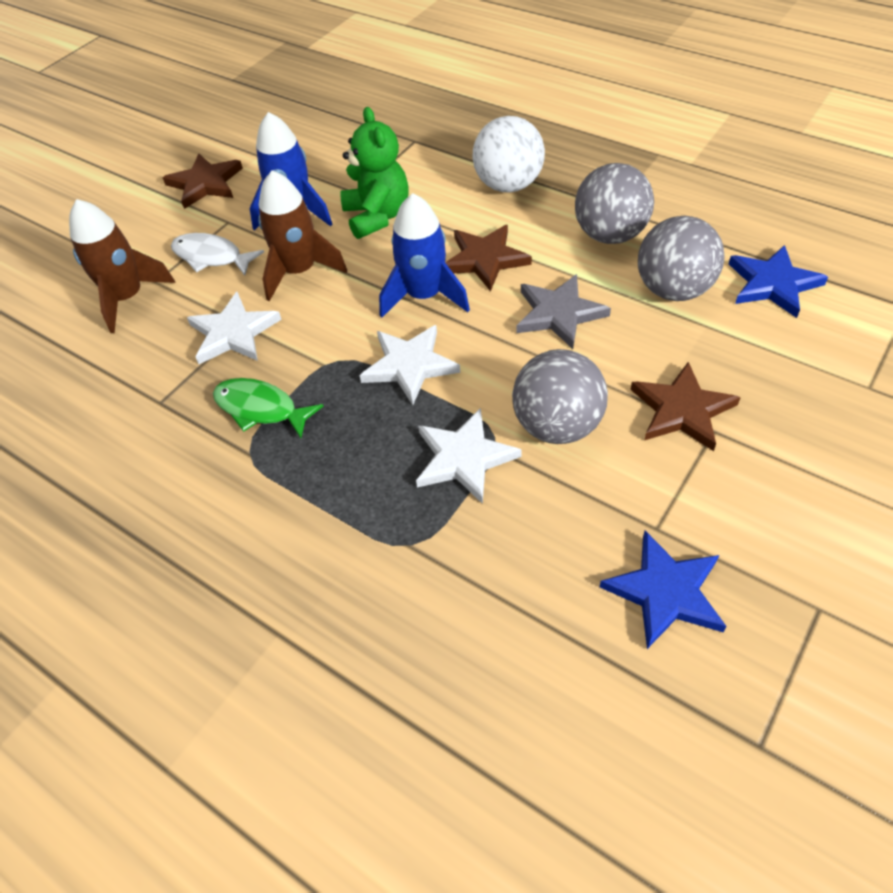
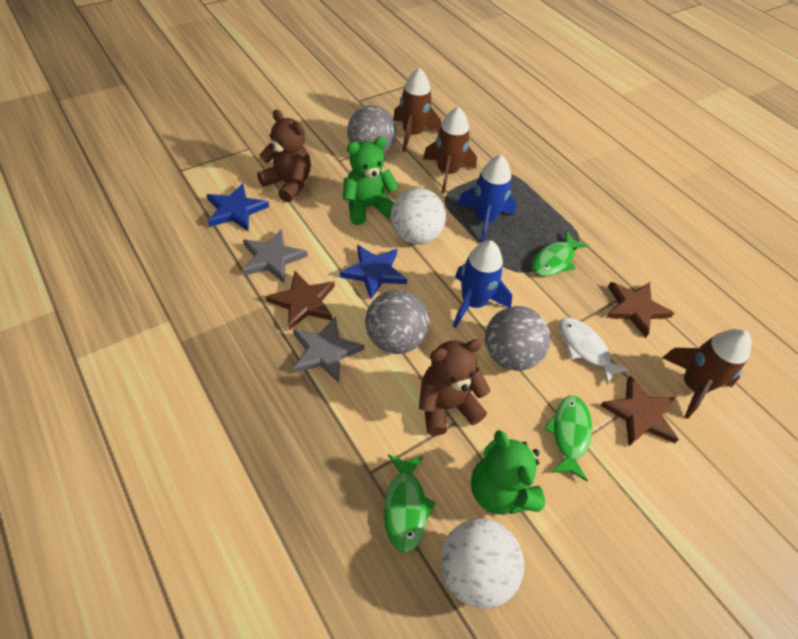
brown rocket: 2 -> 3
brown teddy bear: 0 -> 2
green fish: 1 -> 3
green teddy bear: 1 -> 2
grey star: 1 -> 2
white ball: 1 -> 2
white star: 3 -> 0

